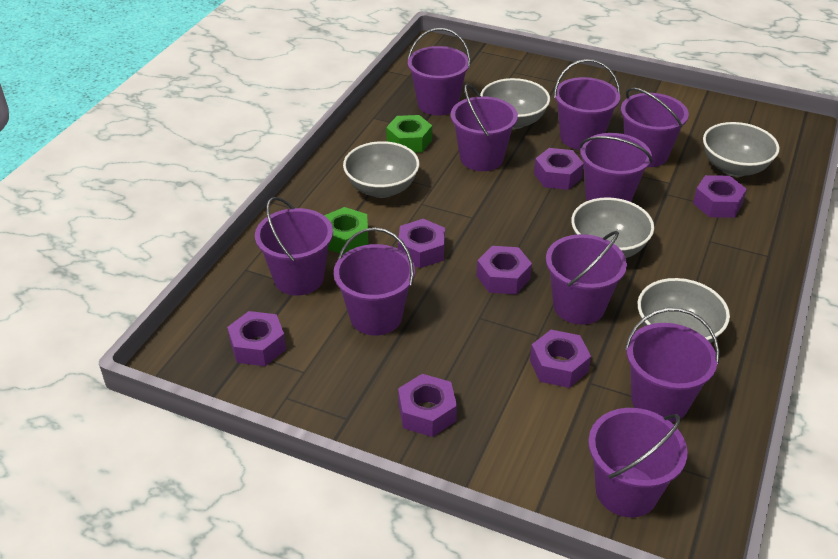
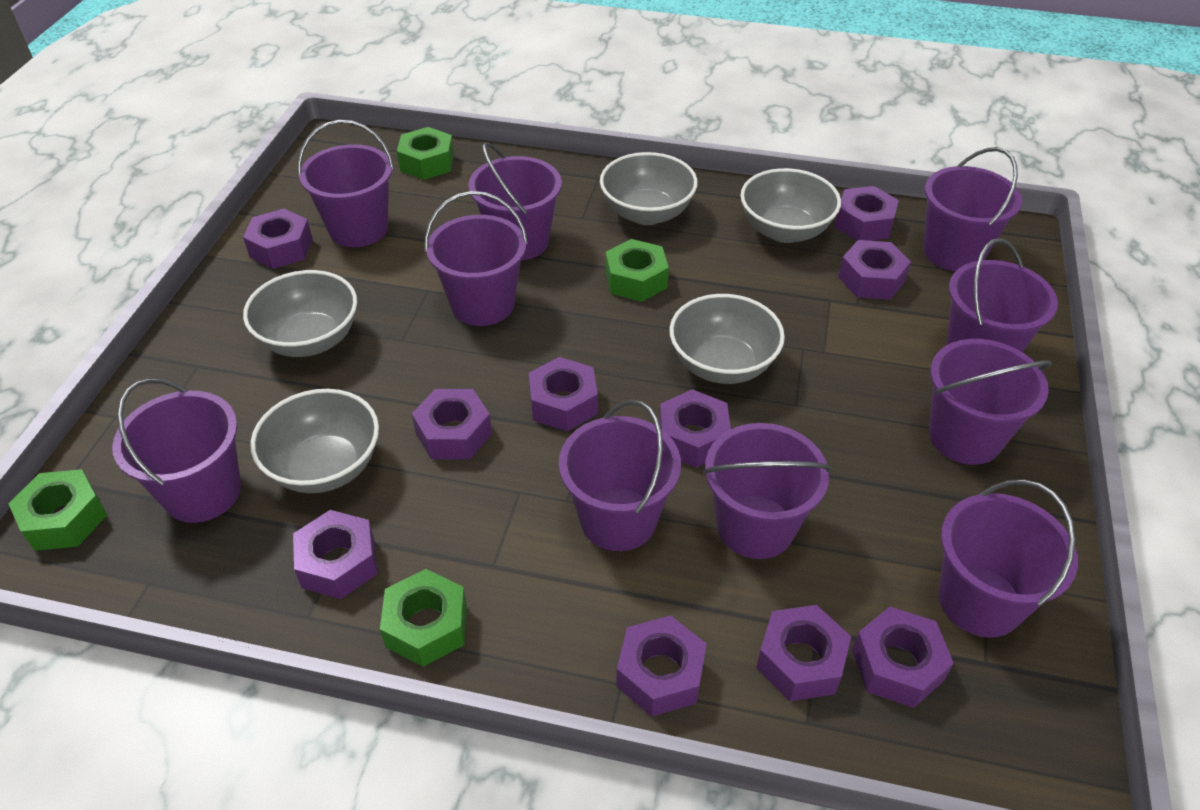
green nut: 2 -> 4
purple nut: 7 -> 10

